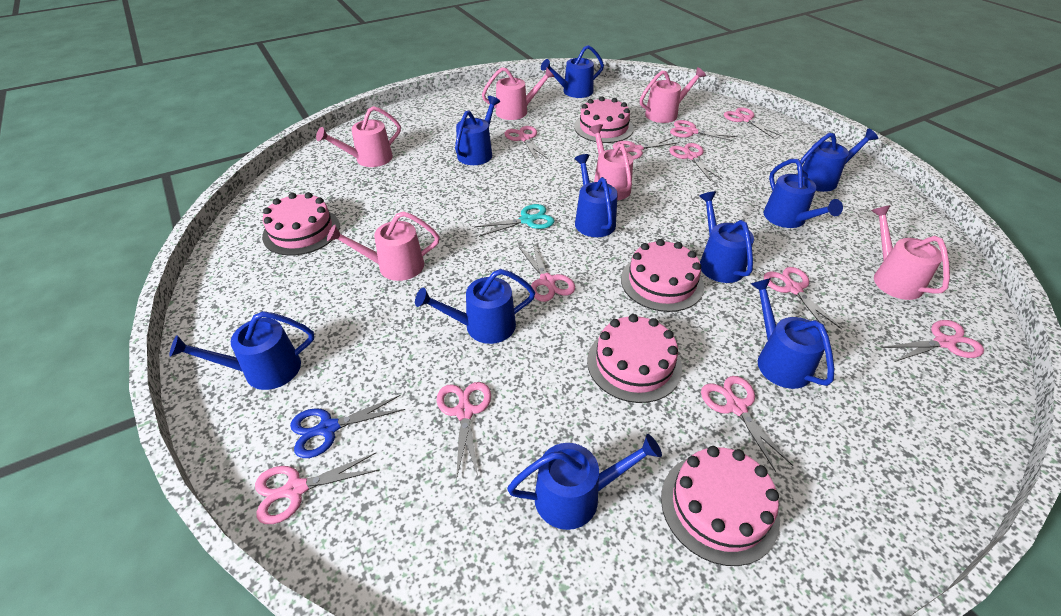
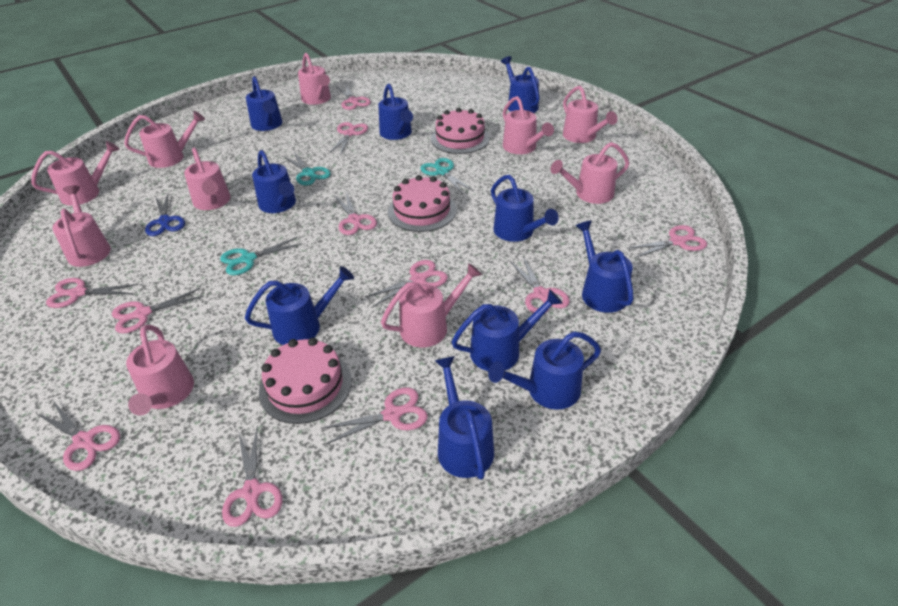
pink cake: 5 -> 3
pink watering can: 6 -> 10
turquoise scissors: 1 -> 3

